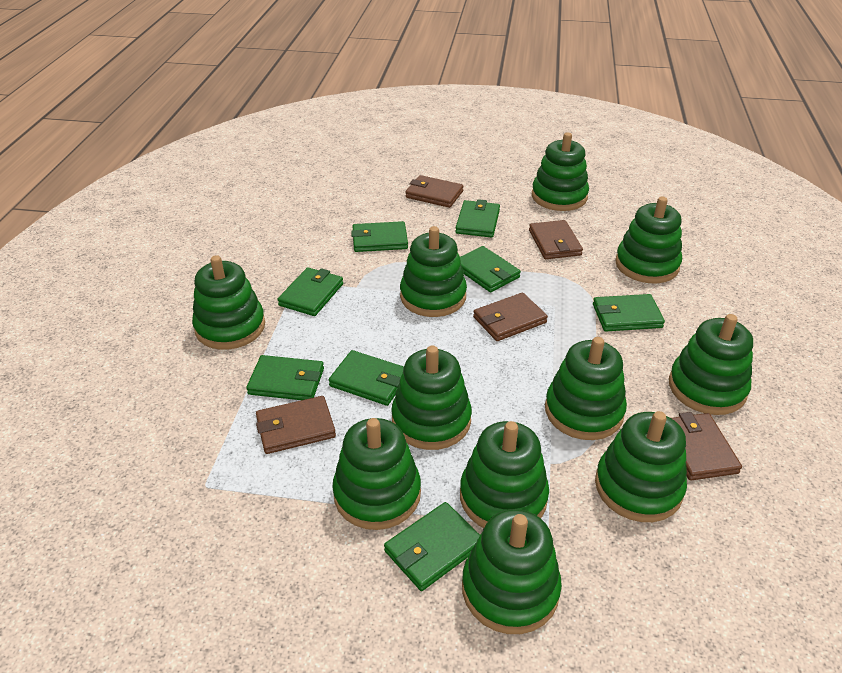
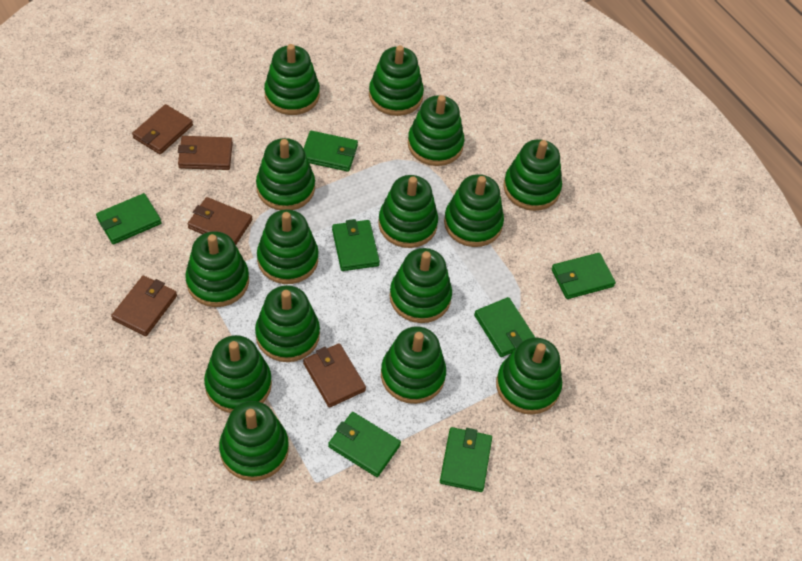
green stacking toy: 11 -> 15
green wallet: 8 -> 7

